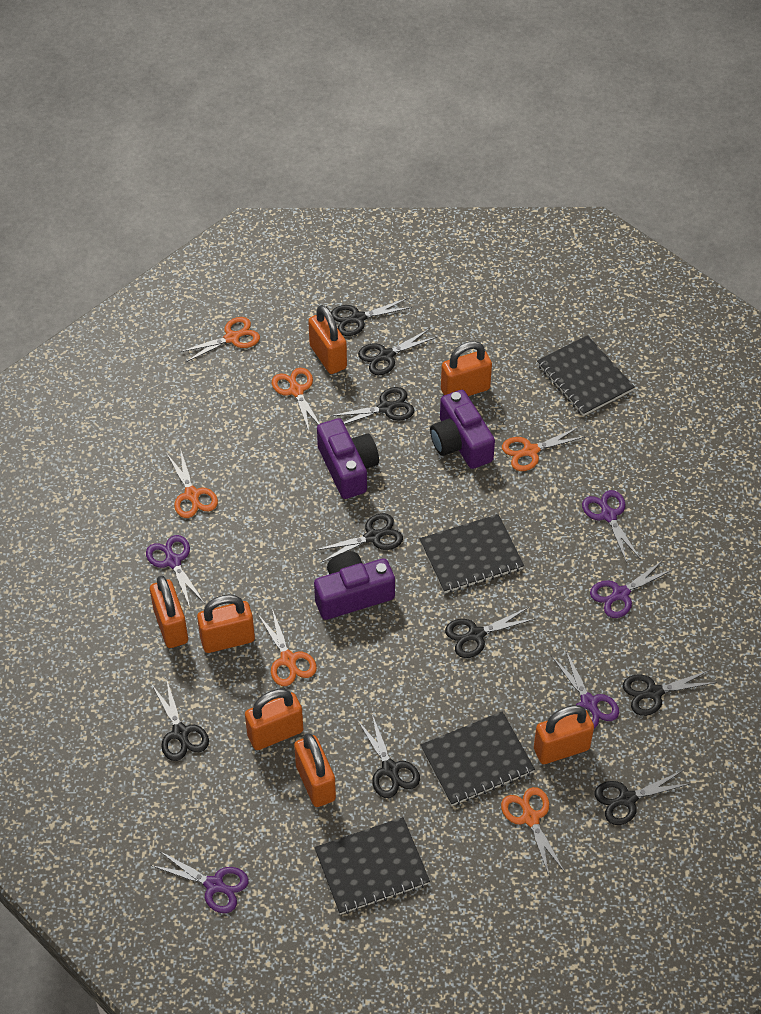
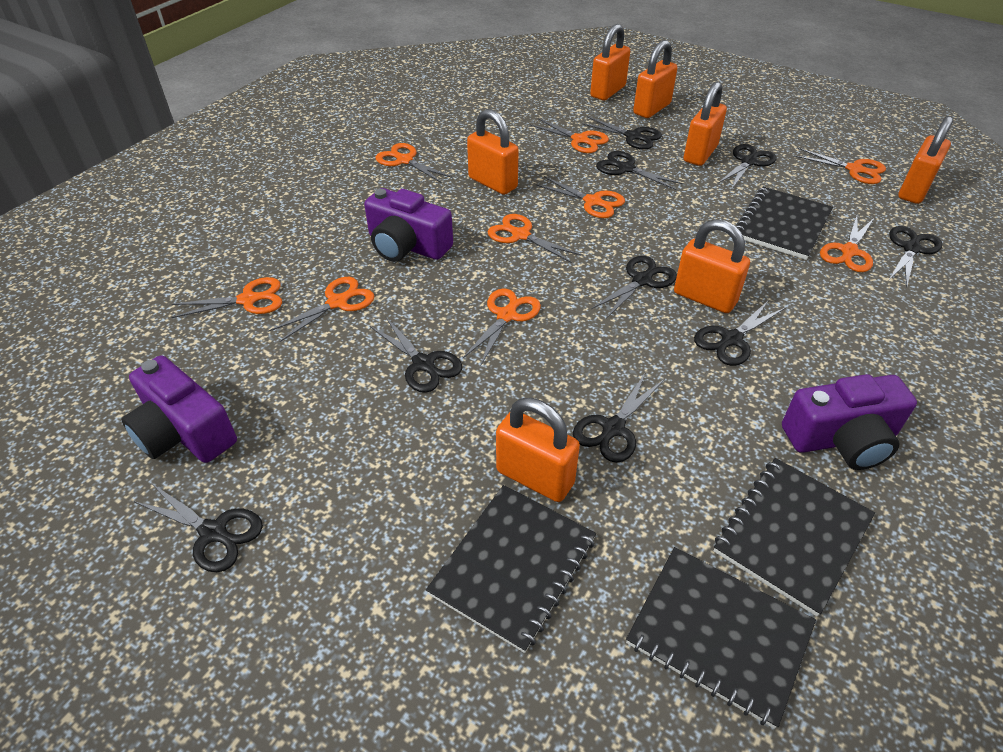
orange scissors: 6 -> 9
purple scissors: 5 -> 0

